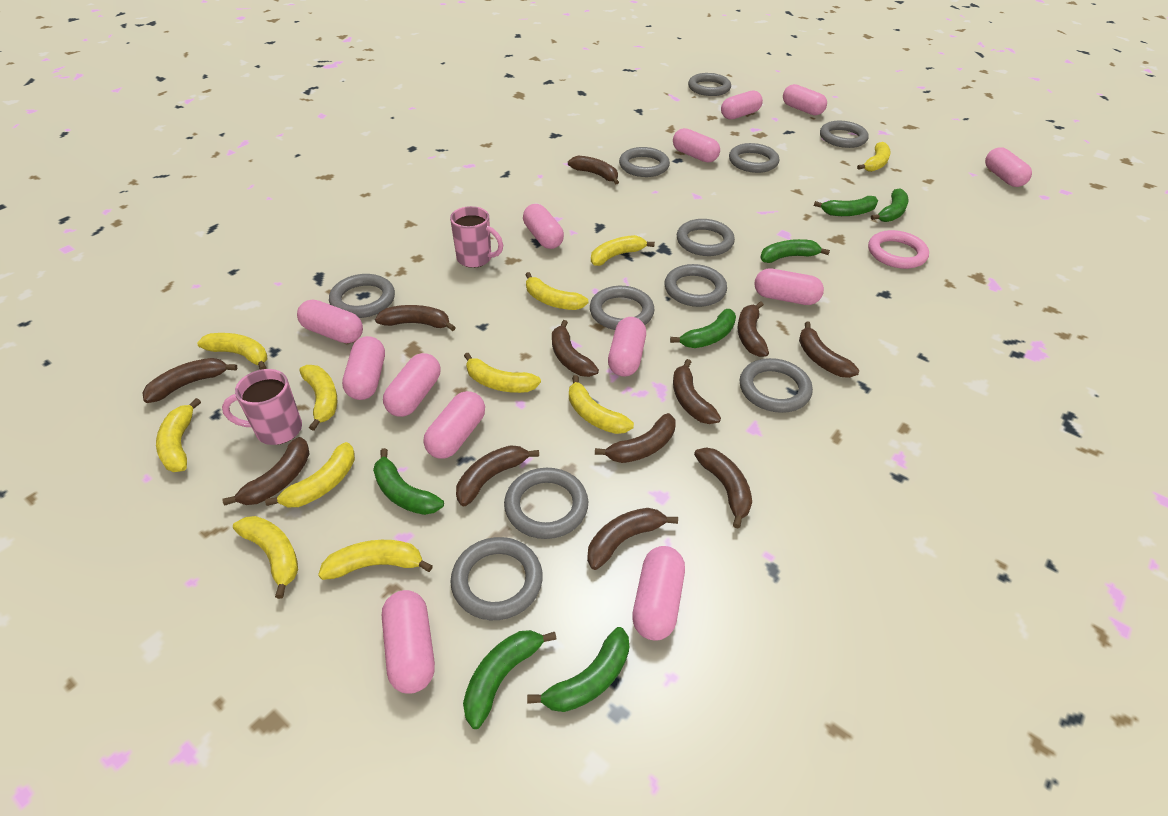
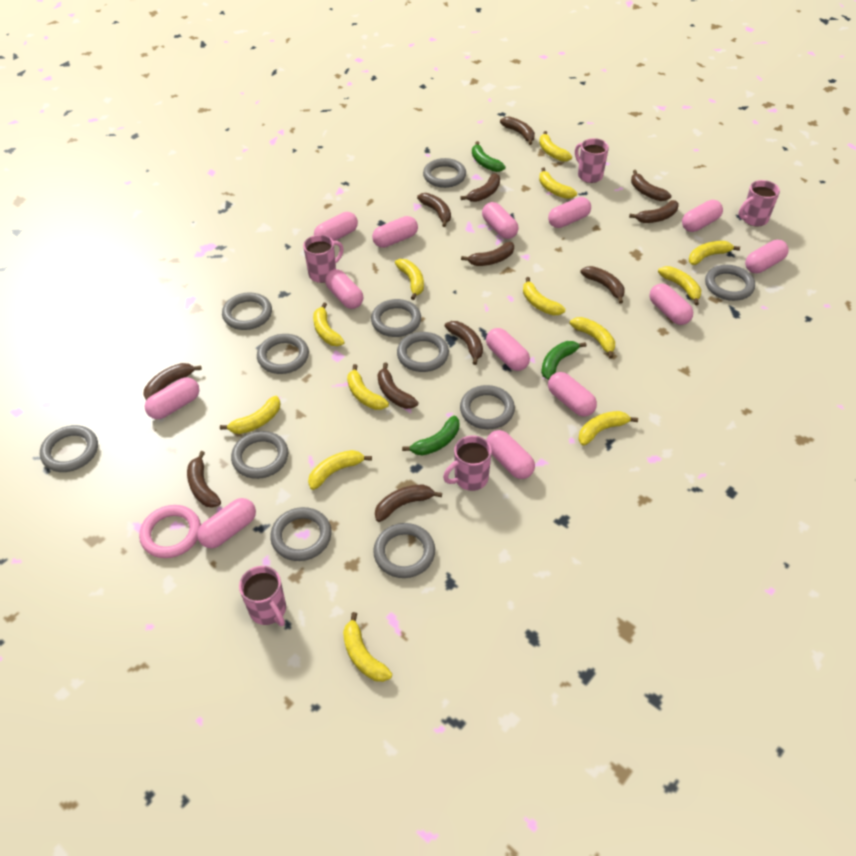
green banana: 7 -> 3
pink mug: 2 -> 5
yellow banana: 11 -> 13

